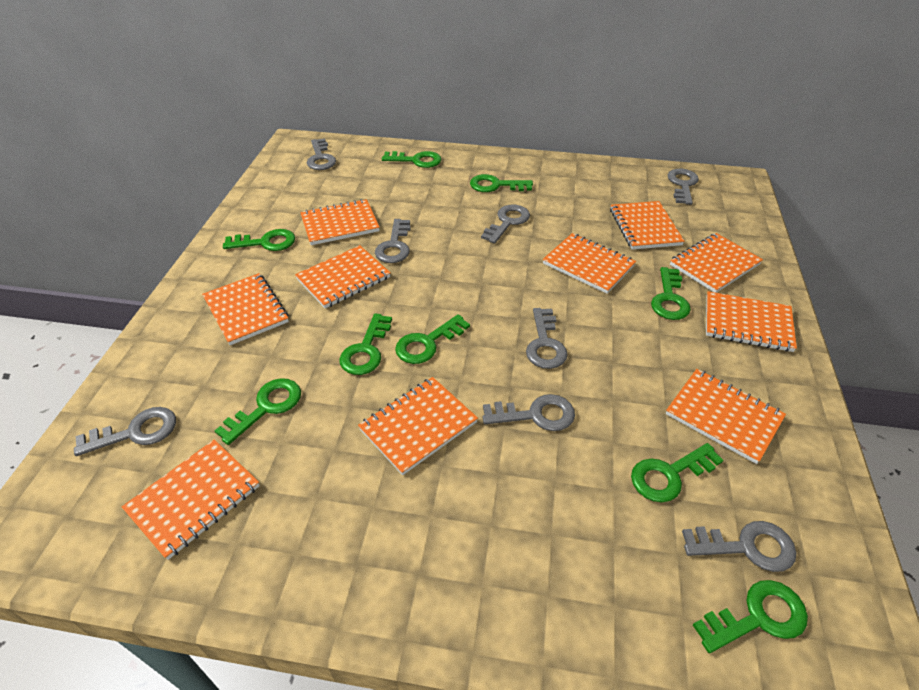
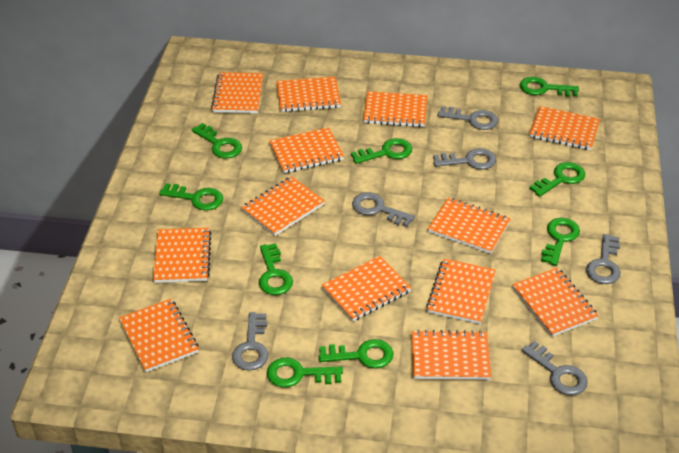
grey key: 8 -> 6
orange notebook: 10 -> 13

